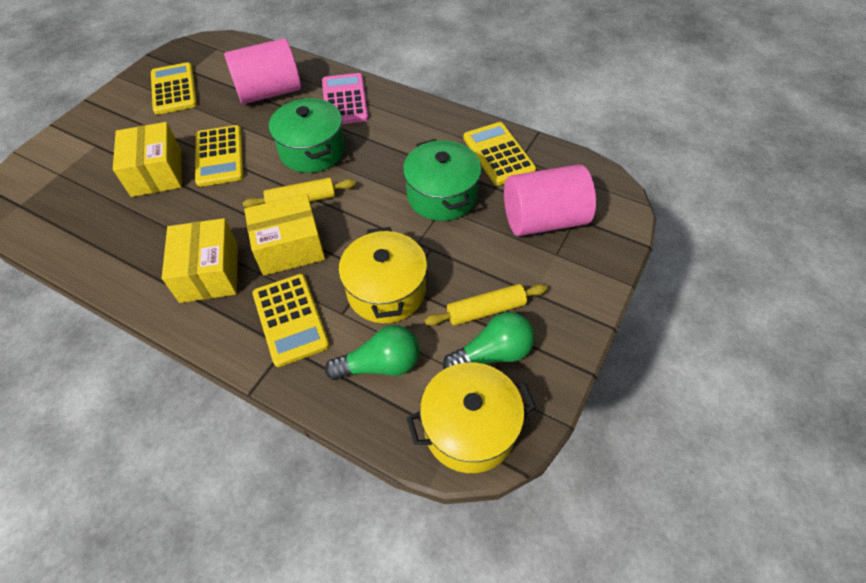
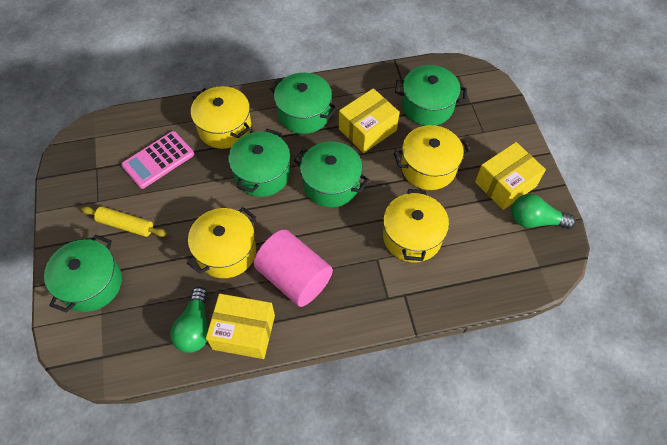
green pot: 2 -> 5
pink cylinder: 2 -> 1
yellow calculator: 4 -> 0
yellow pot: 2 -> 4
yellow rolling pin: 2 -> 1

